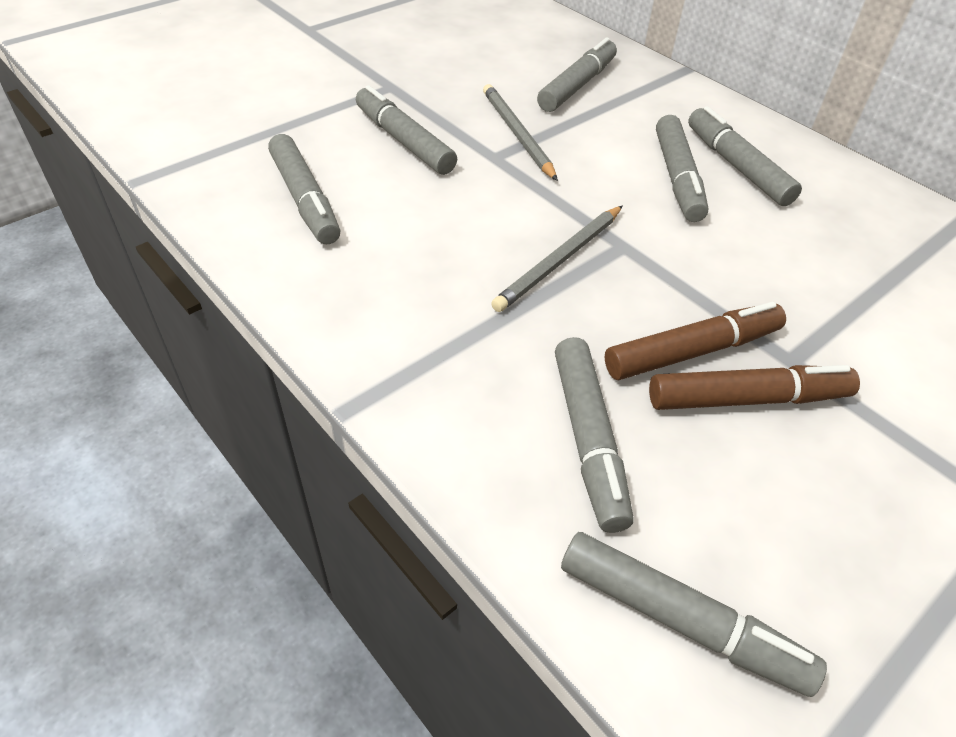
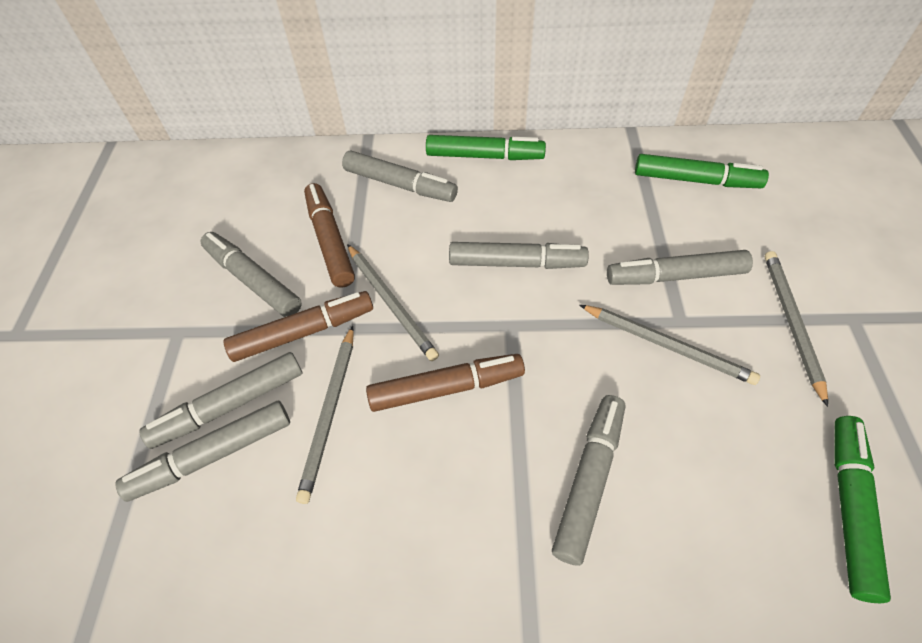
brown marker: 2 -> 3
green marker: 0 -> 3
grey pencil: 2 -> 4

